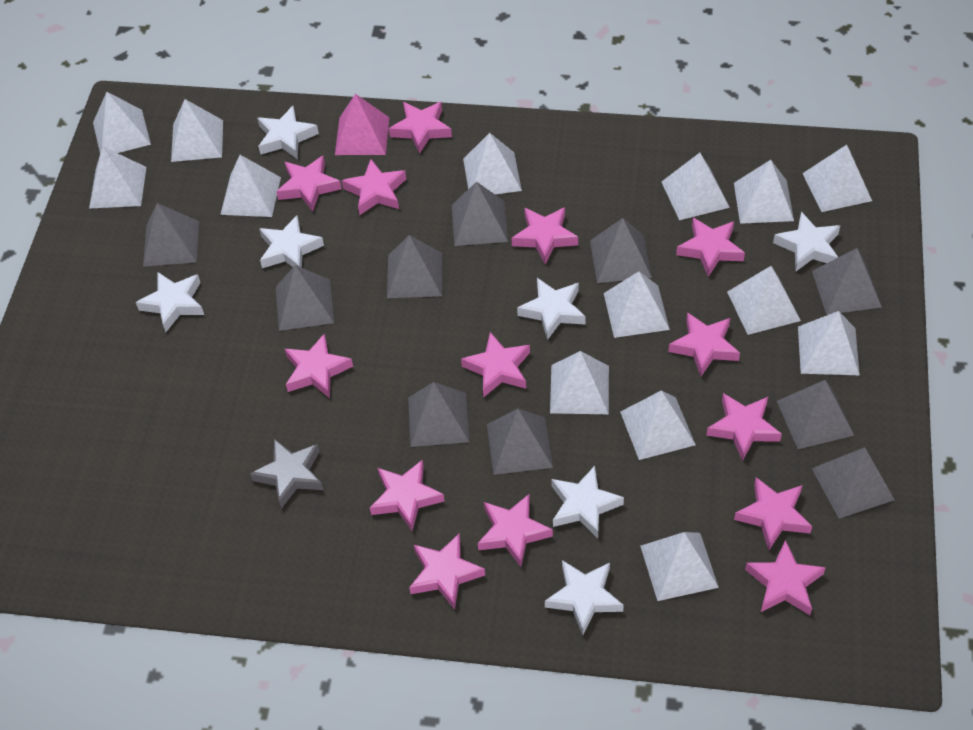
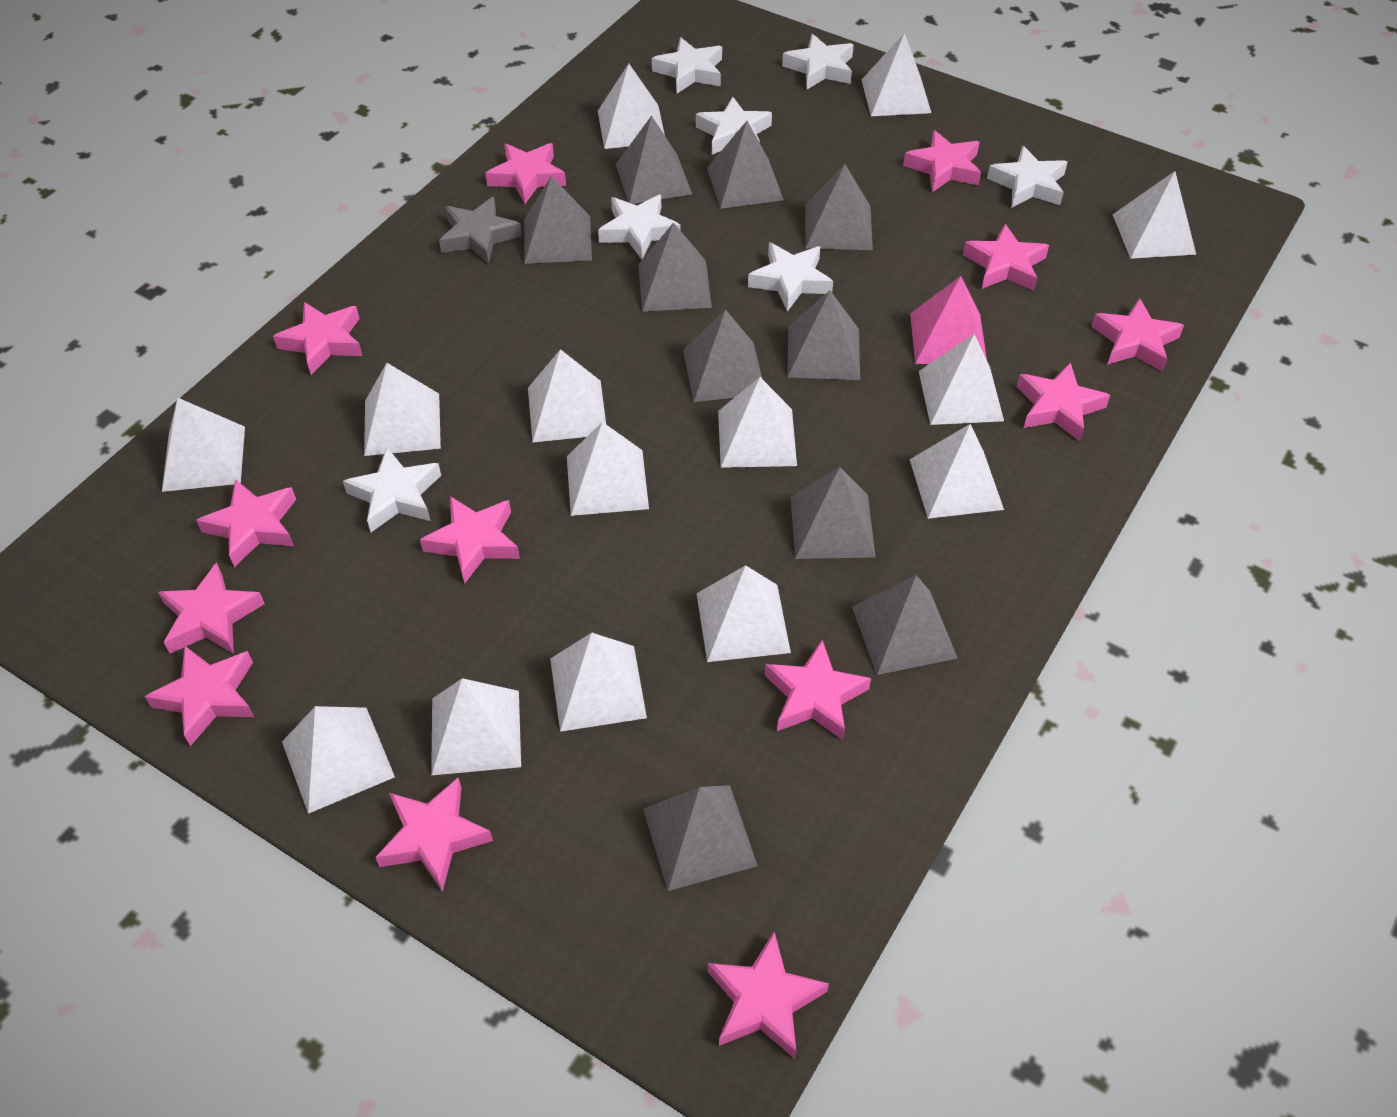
pink star: 14 -> 13

